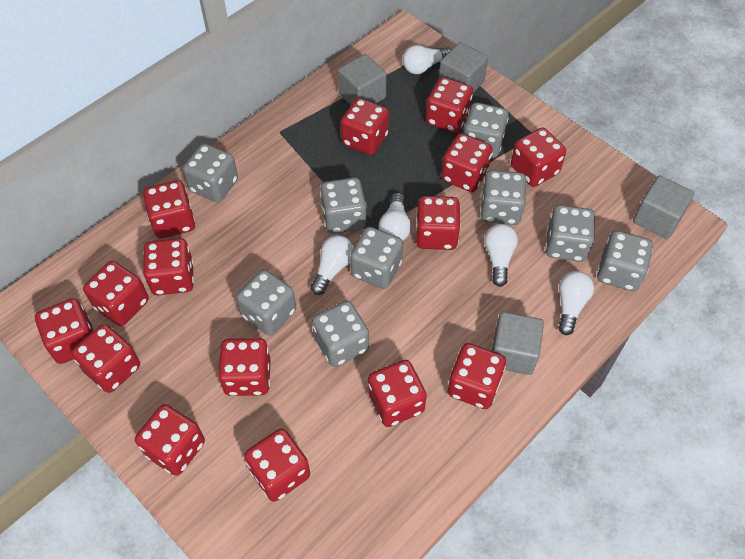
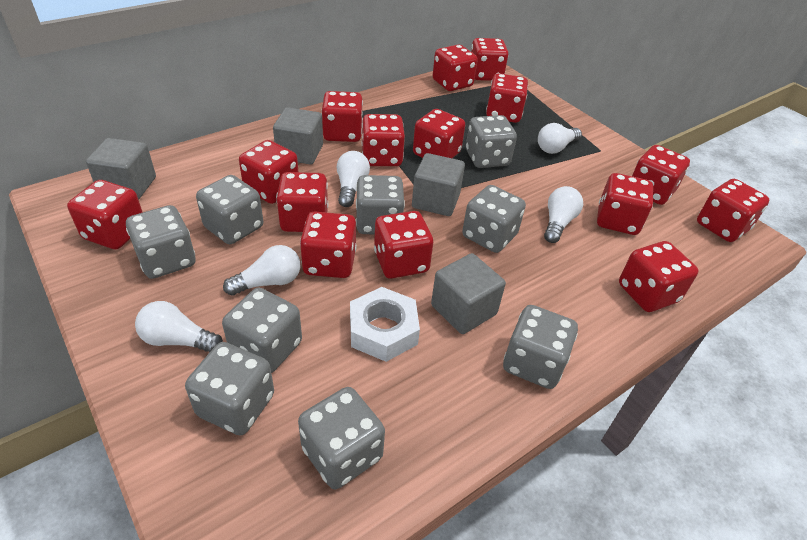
white nut: 0 -> 1

